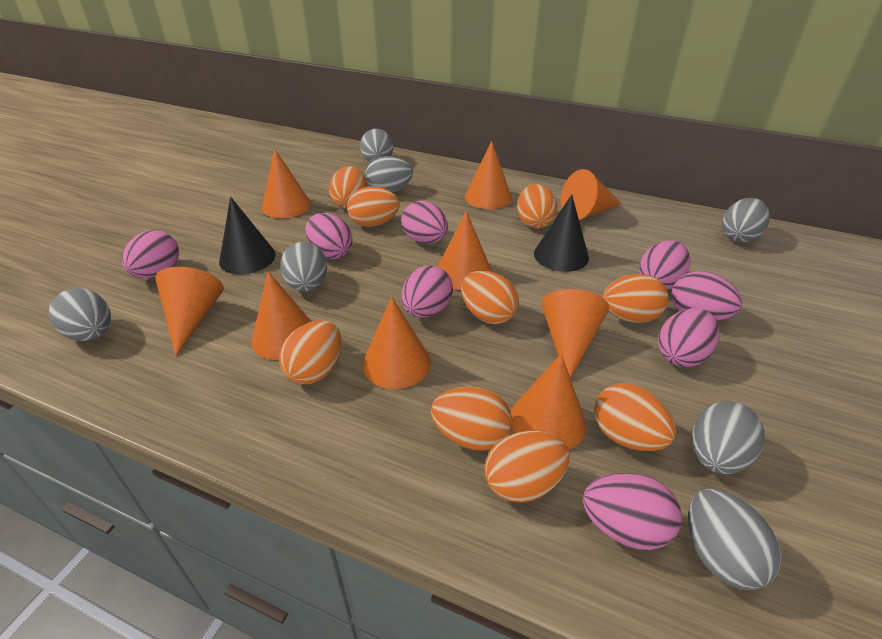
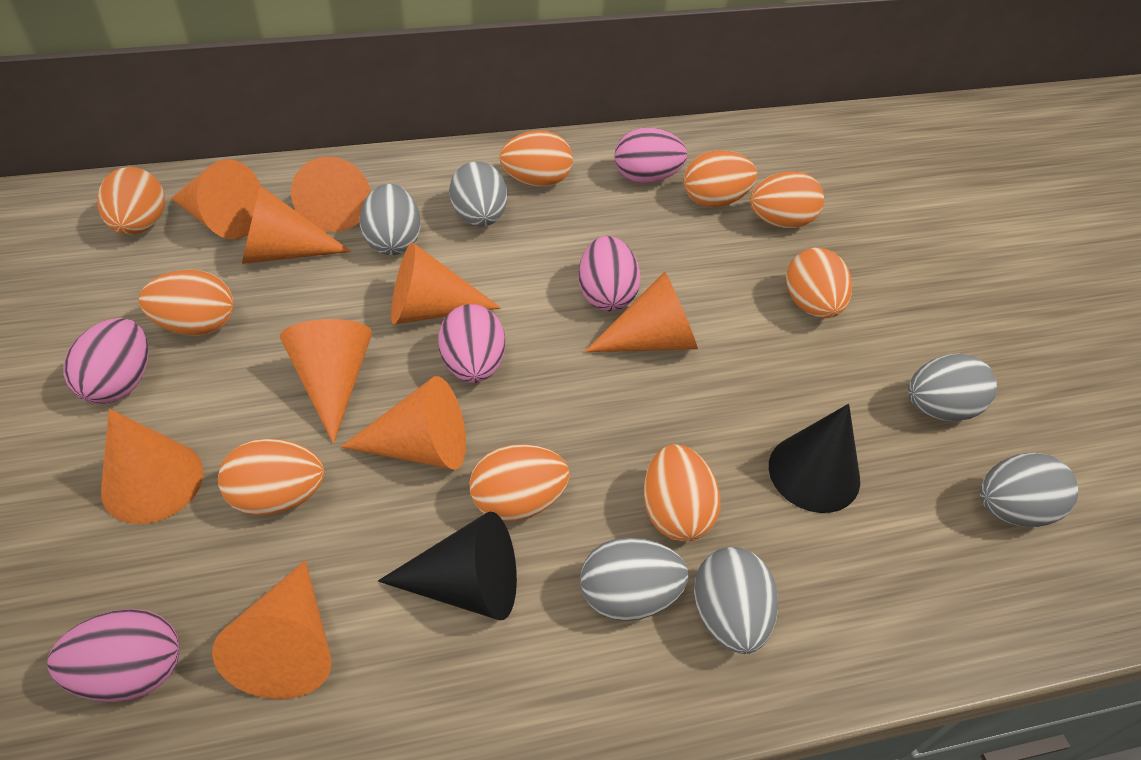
grey egg: 7 -> 6
pink egg: 8 -> 5

